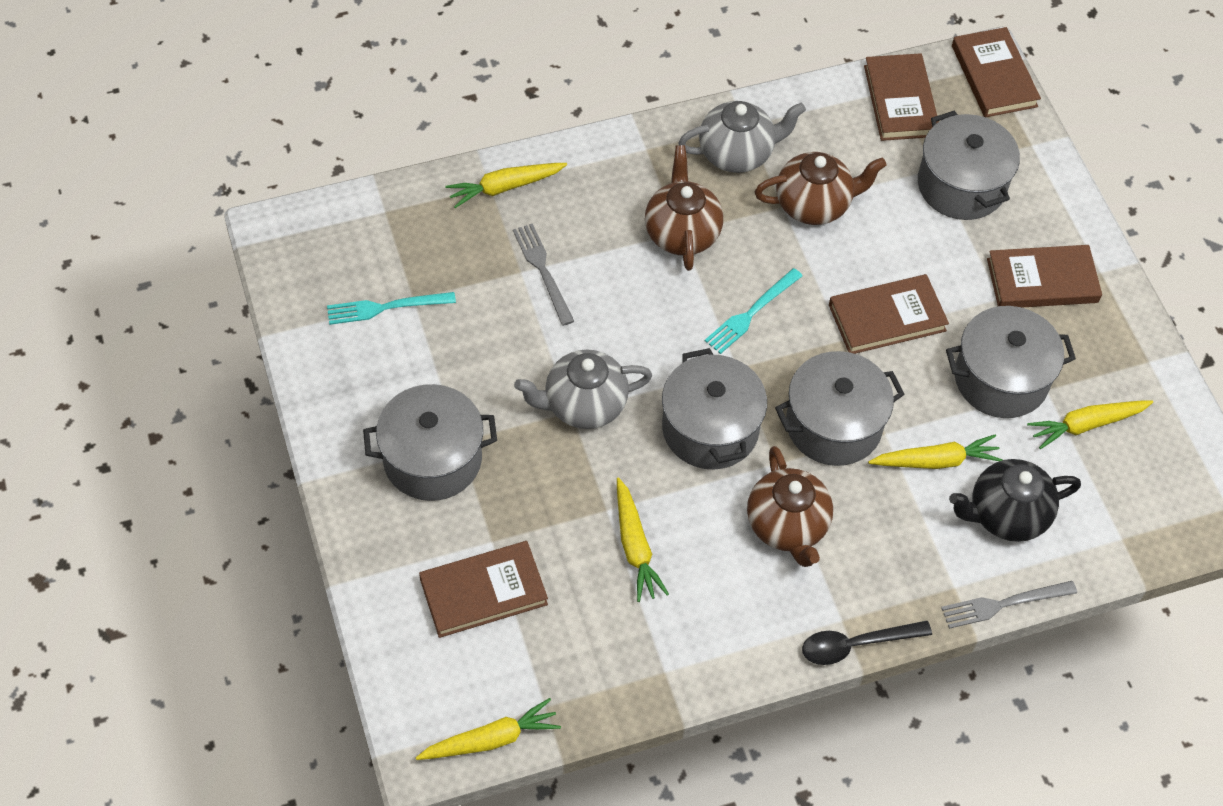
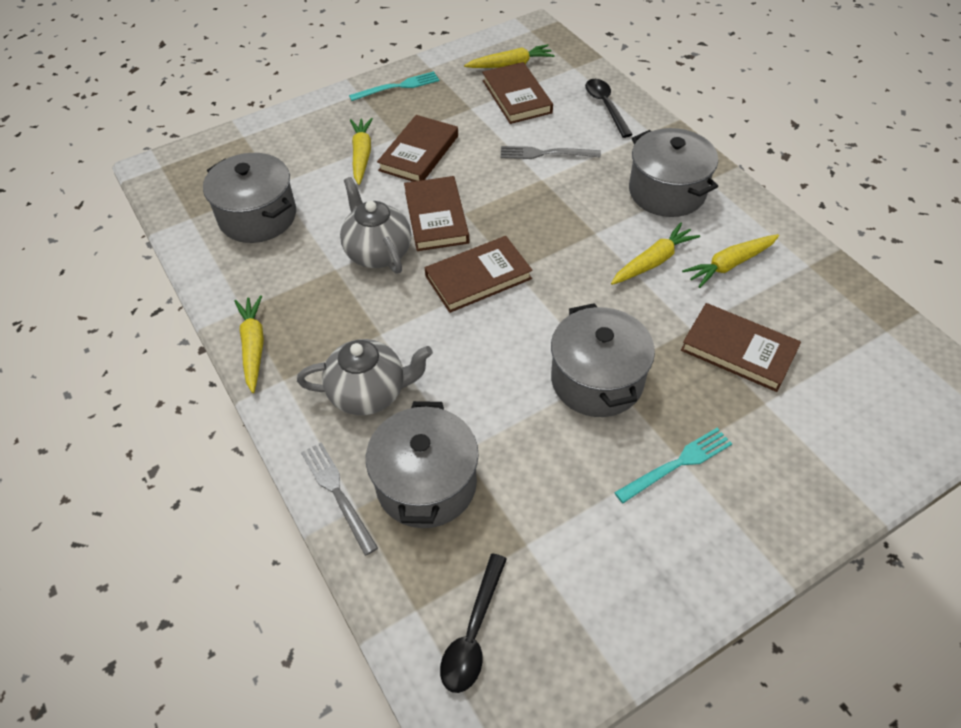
black spoon: 1 -> 2
black teapot: 1 -> 0
brown teapot: 3 -> 0
grey pot: 5 -> 4

